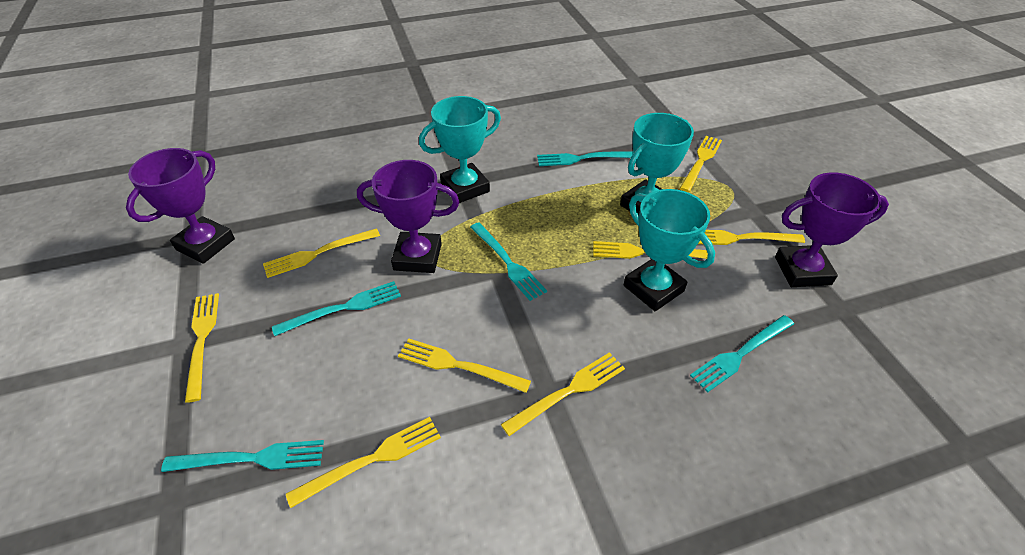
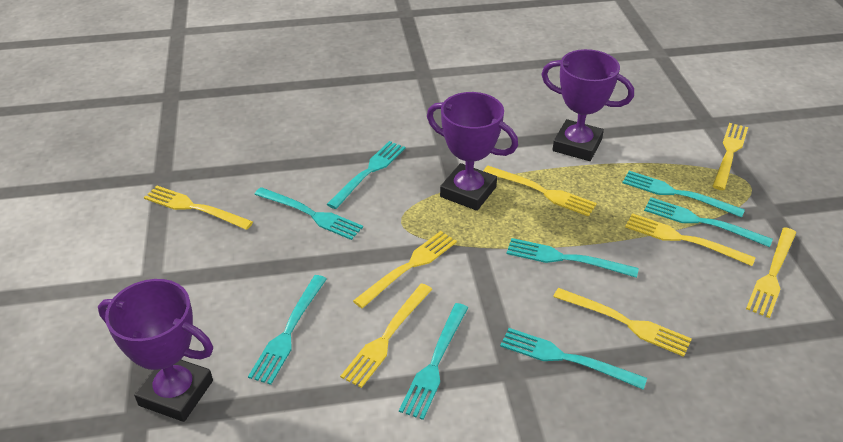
turquoise fork: 5 -> 8
turquoise trophy: 3 -> 0

